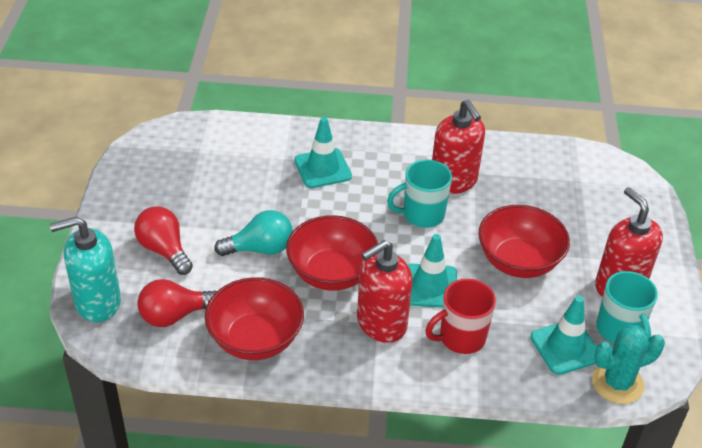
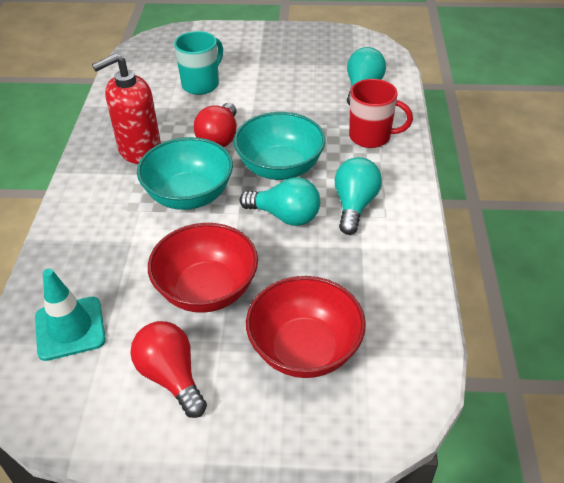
red bowl: 3 -> 2
red soap dispenser: 3 -> 1
turquoise bowl: 0 -> 2
turquoise cactus: 1 -> 0
turquoise light bulb: 1 -> 3
turquoise mug: 2 -> 1
turquoise soap dispenser: 1 -> 0
turquoise traffic cone: 3 -> 1

